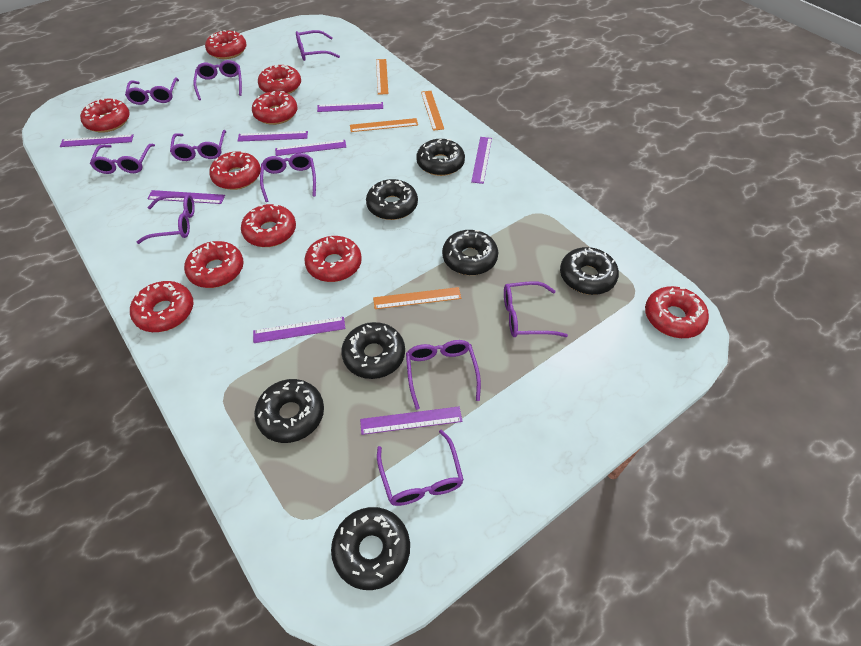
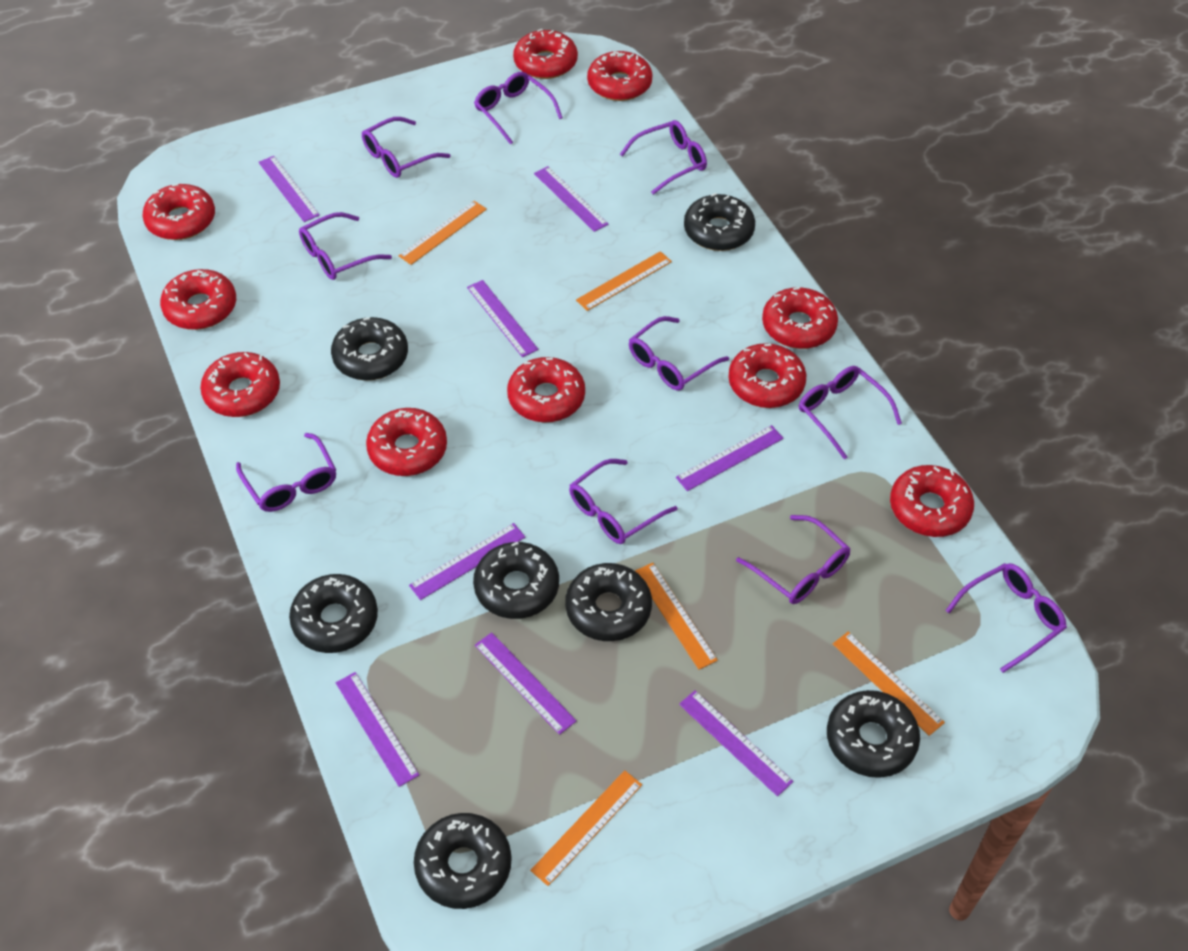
orange ruler: 4 -> 5

